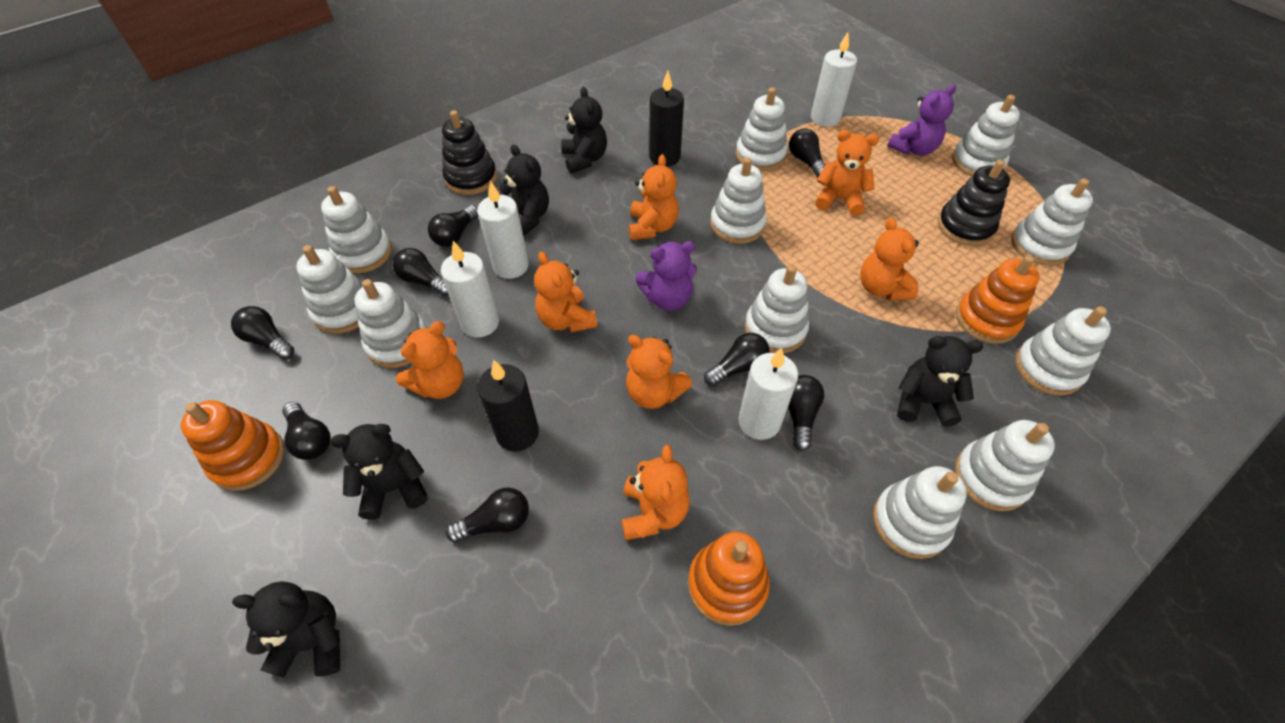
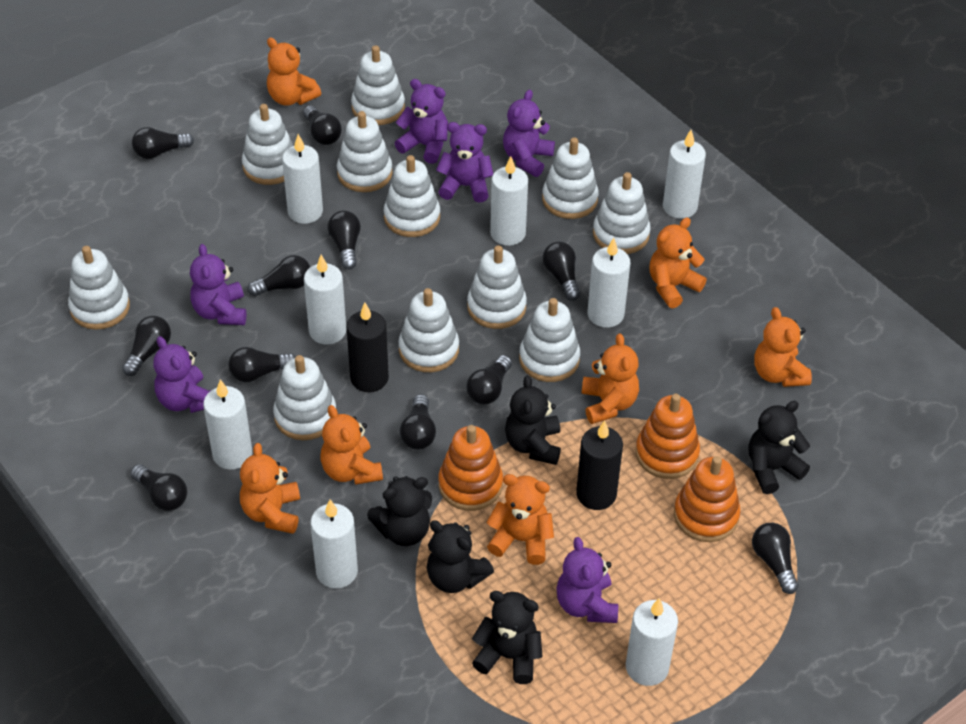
black light bulb: 8 -> 11
black stacking toy: 2 -> 0
purple teddy bear: 2 -> 6
white candle: 4 -> 8

